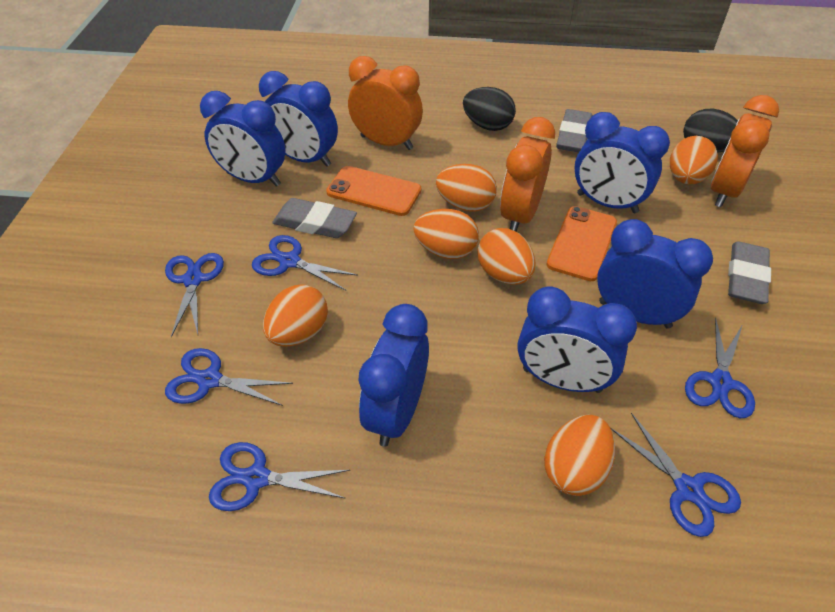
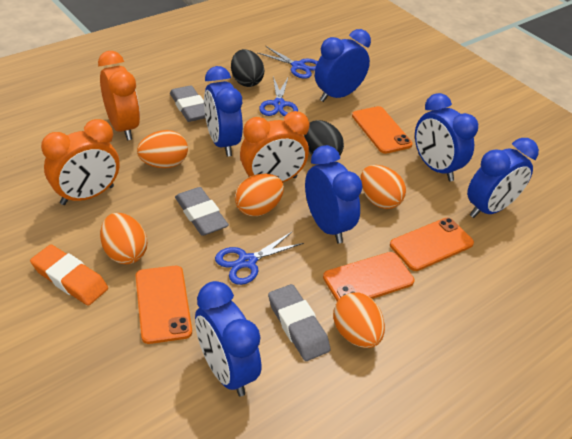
blue scissors: 6 -> 3
orange egg: 6 -> 5
orange eraser: 0 -> 1
orange phone: 2 -> 4

